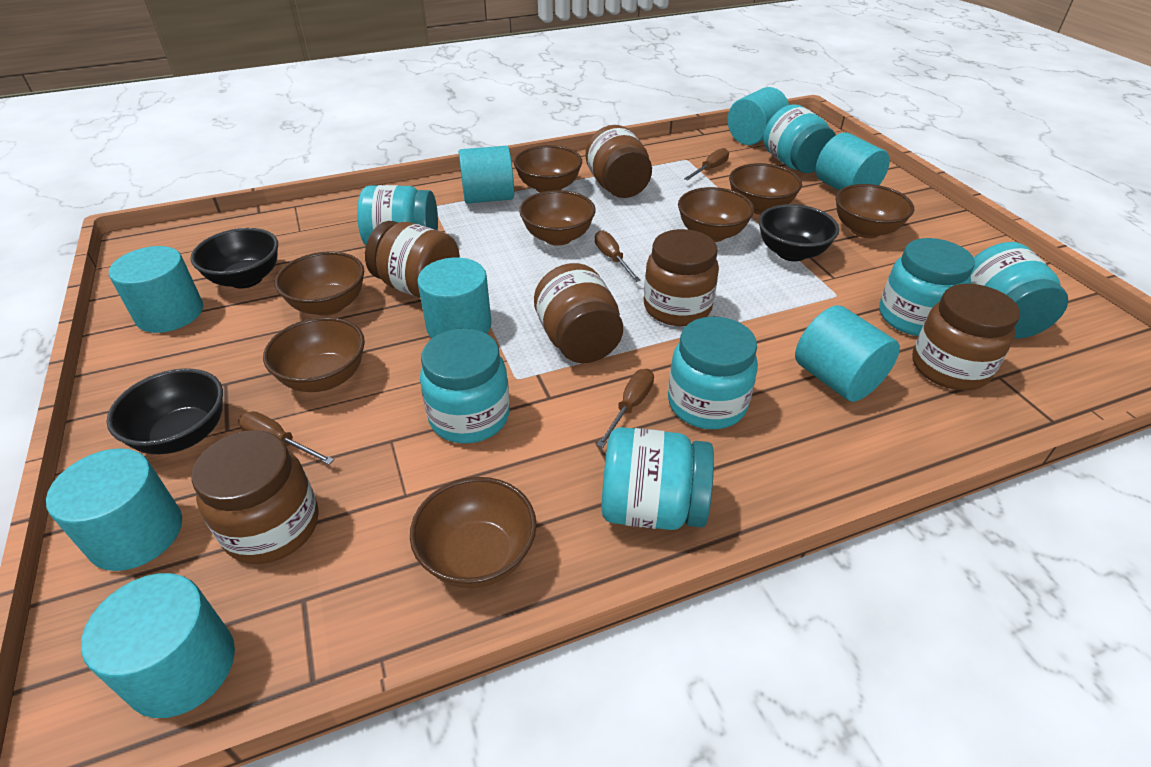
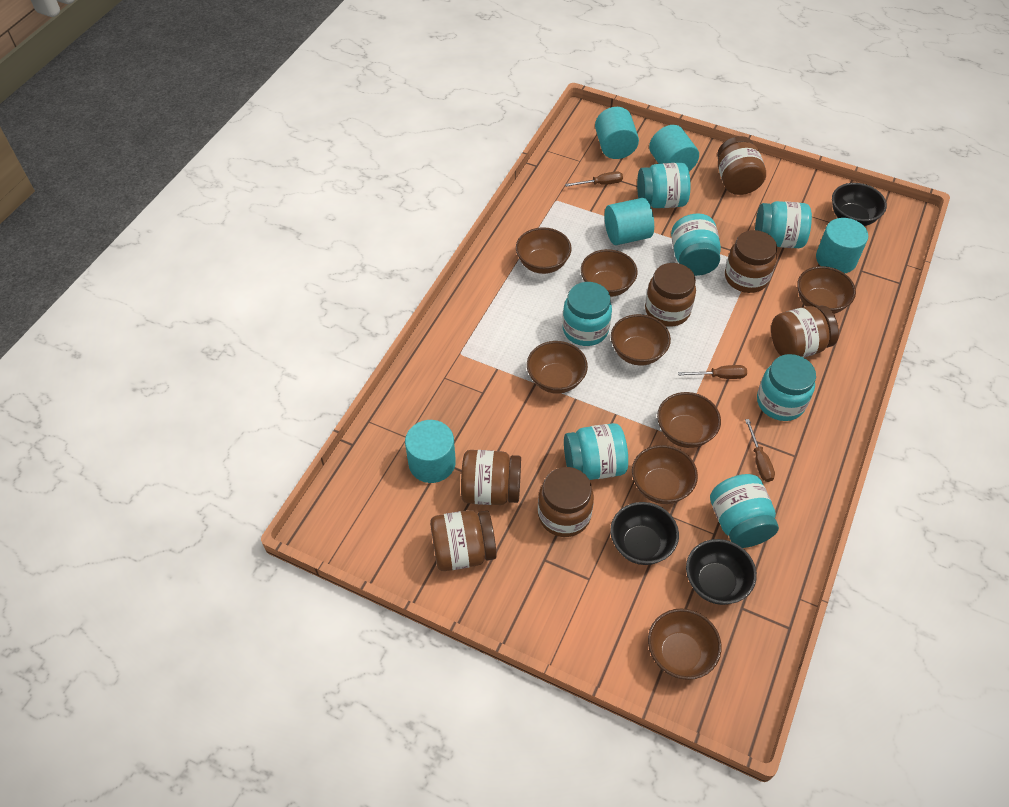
brown jar: 6 -> 7
brown screwdriver: 4 -> 3
turquoise cylinder: 8 -> 5

